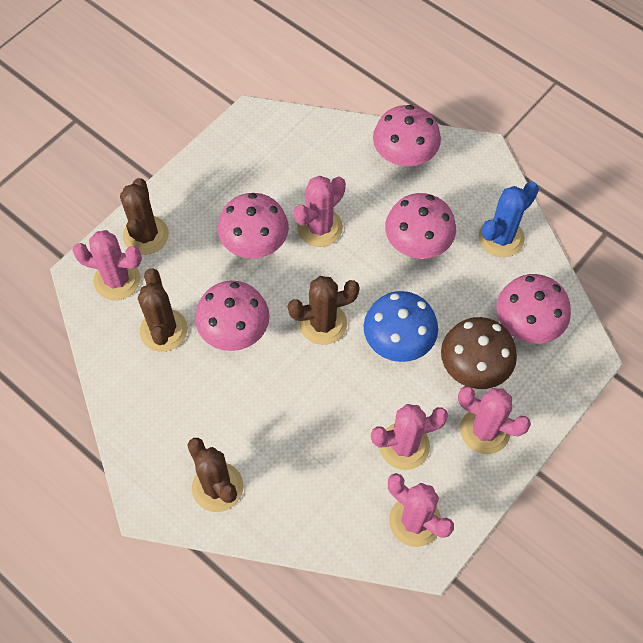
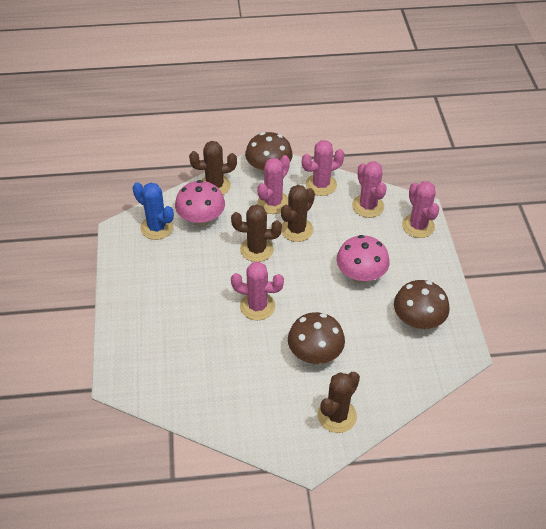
blue mushroom: 1 -> 0
brown mushroom: 1 -> 3
pink mushroom: 5 -> 2

